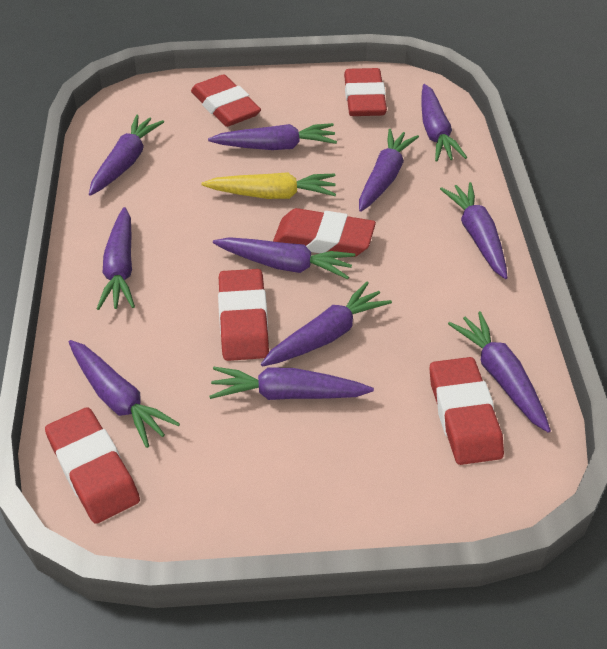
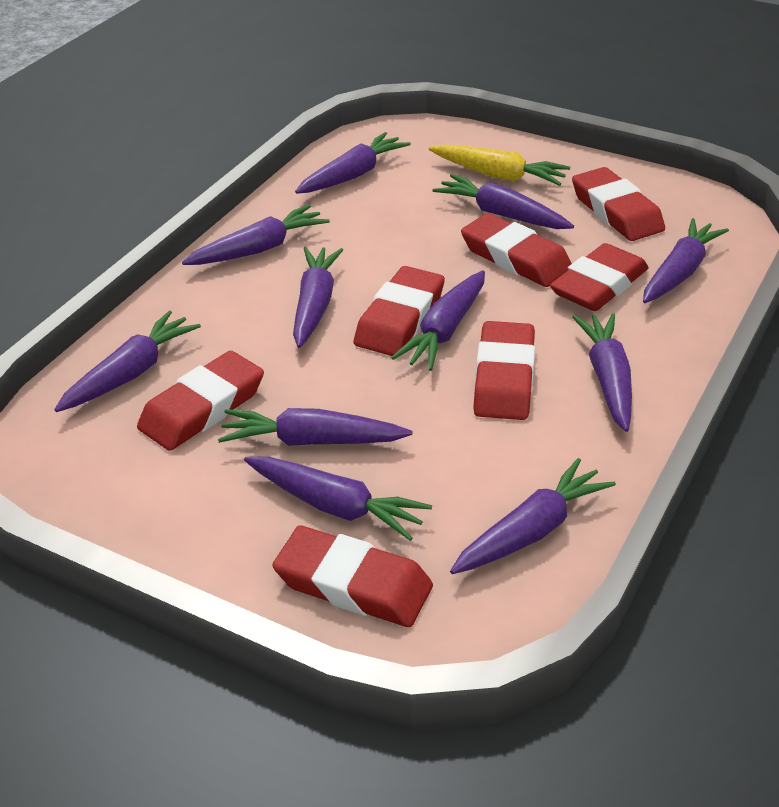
red eraser: 6 -> 7

